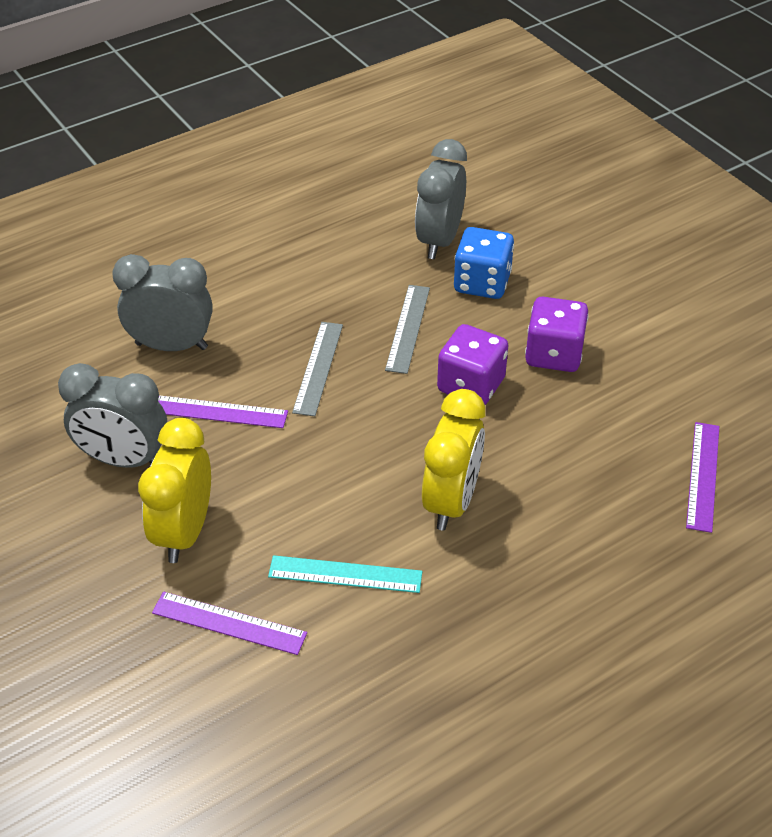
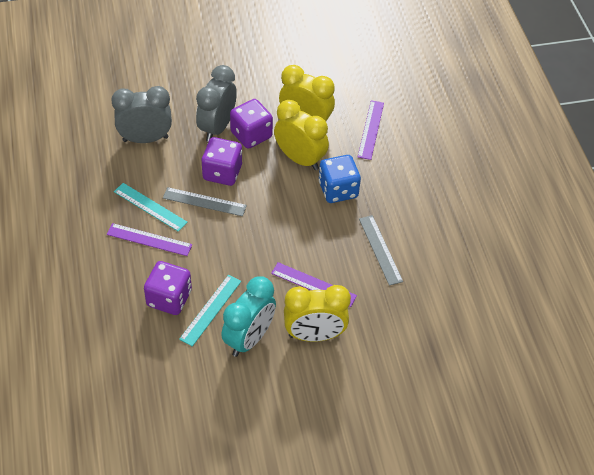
grey clock: 3 -> 2
purple dice: 2 -> 3
turquoise clock: 0 -> 1
turquoise ruler: 1 -> 2
yellow clock: 2 -> 3

